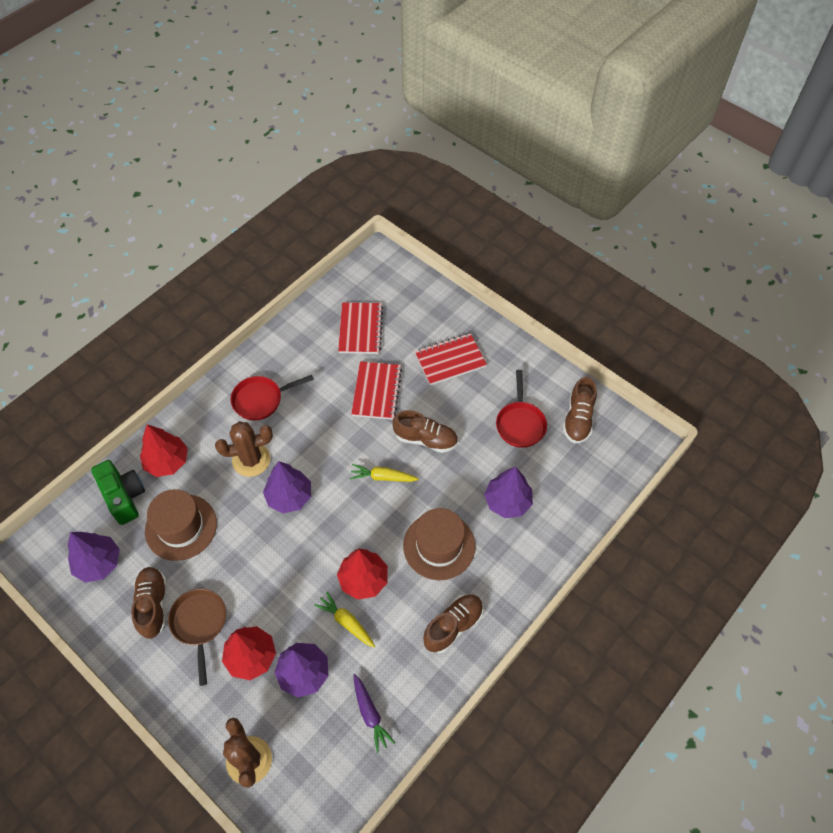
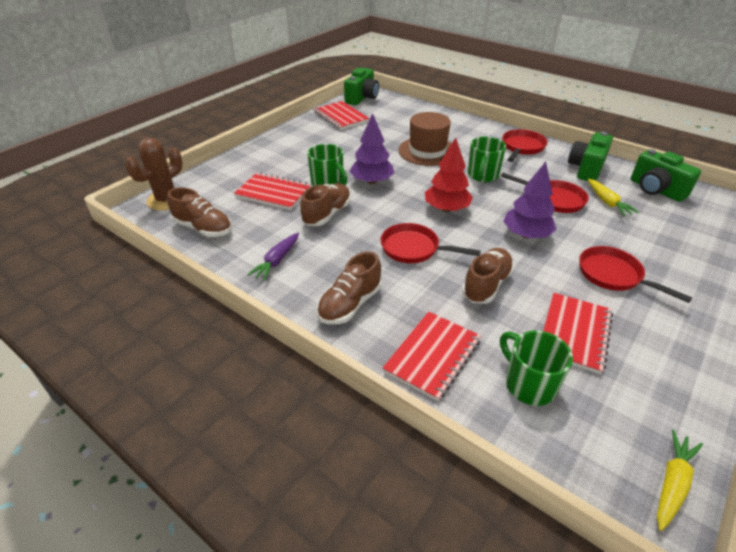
brown cactus: 2 -> 1
brown hat: 2 -> 1
brown pan: 1 -> 0
green camera: 1 -> 3
green mug: 0 -> 3
purple tree: 4 -> 2
red notebook: 3 -> 4
red pan: 2 -> 4
red tree: 3 -> 1

